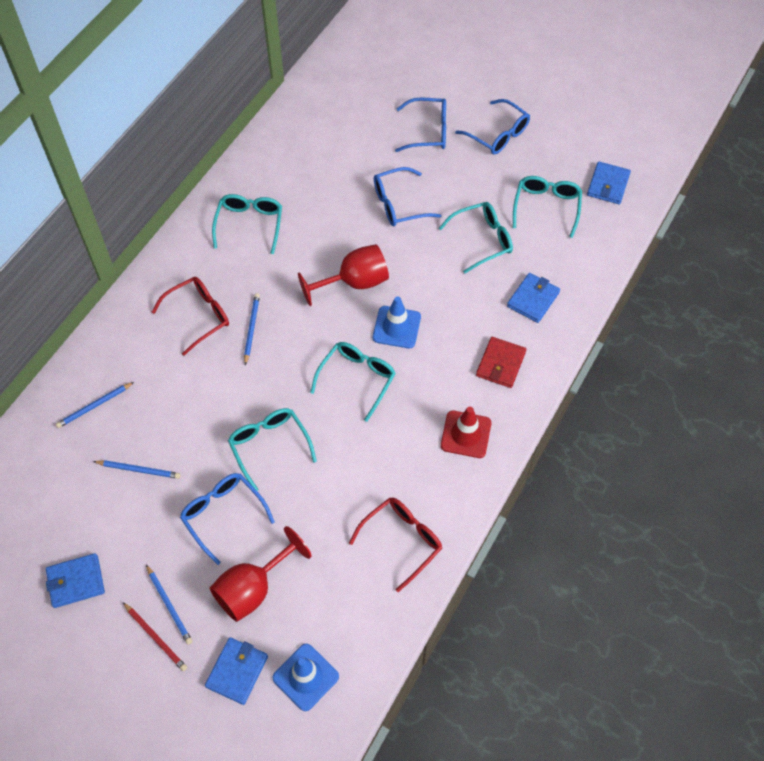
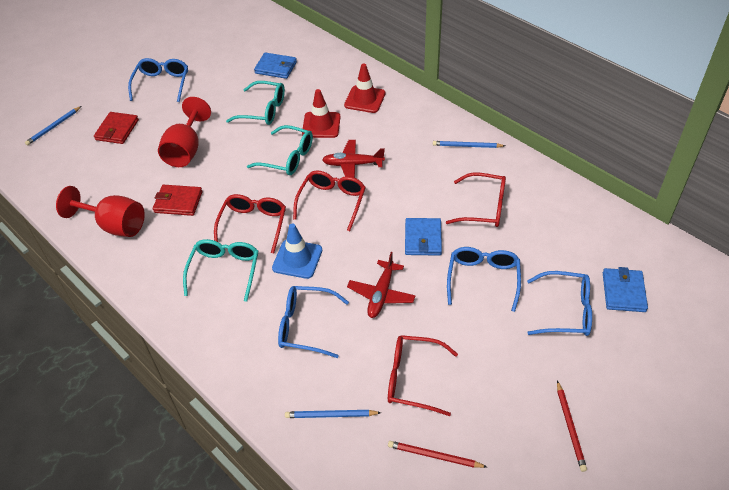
blue pencil: 4 -> 3
blue traffic cone: 2 -> 1
blue wallet: 4 -> 3
red glasses: 2 -> 4
red pencil: 1 -> 2
red plane: 0 -> 2
red traffic cone: 1 -> 2
red wallet: 1 -> 2
turquoise glasses: 5 -> 3

